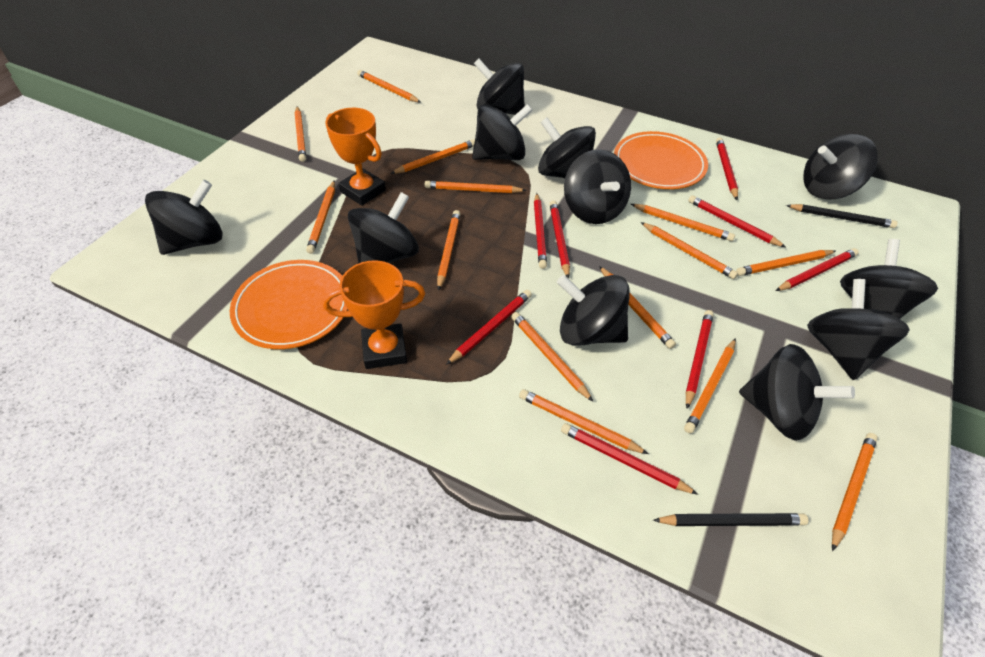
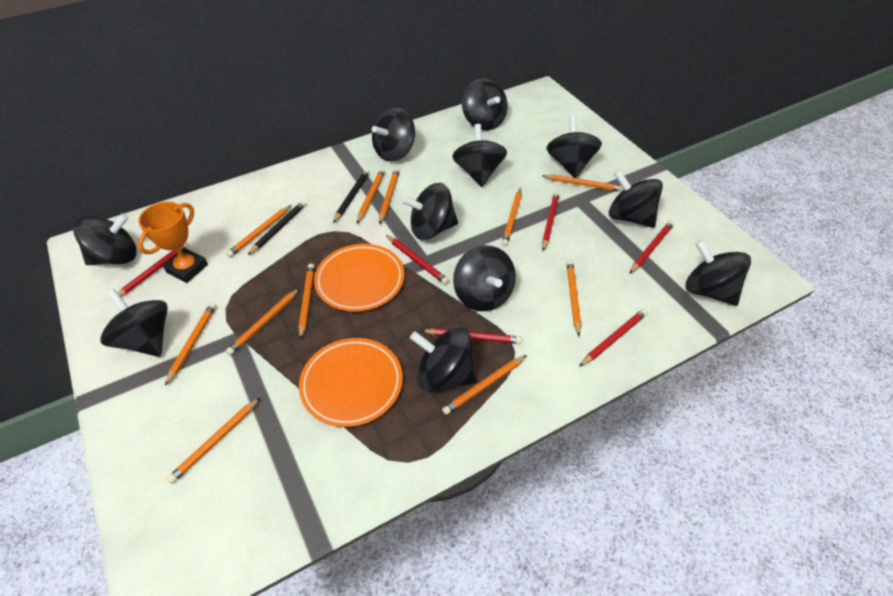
orange pencil: 14 -> 11
orange trophy: 2 -> 1
red pencil: 8 -> 6

